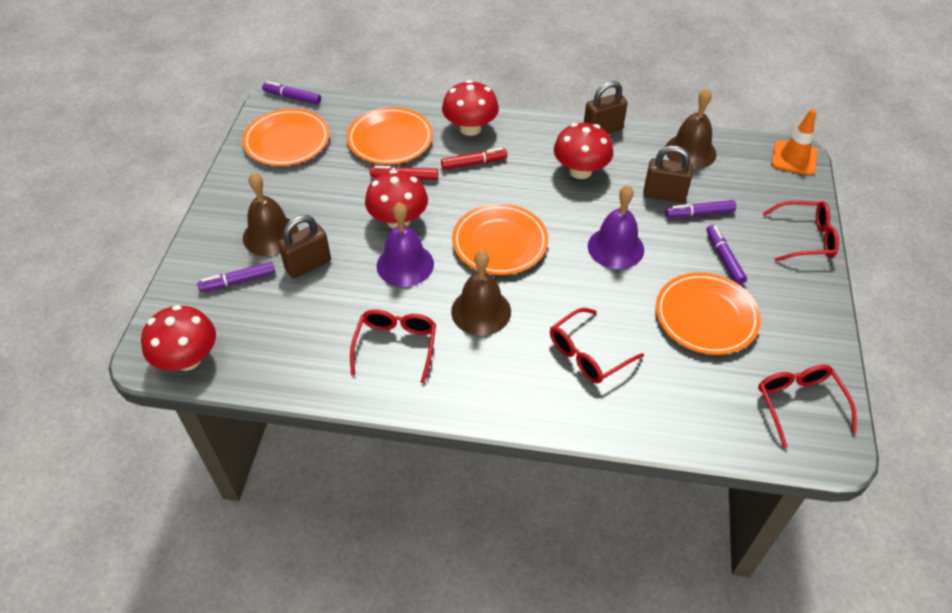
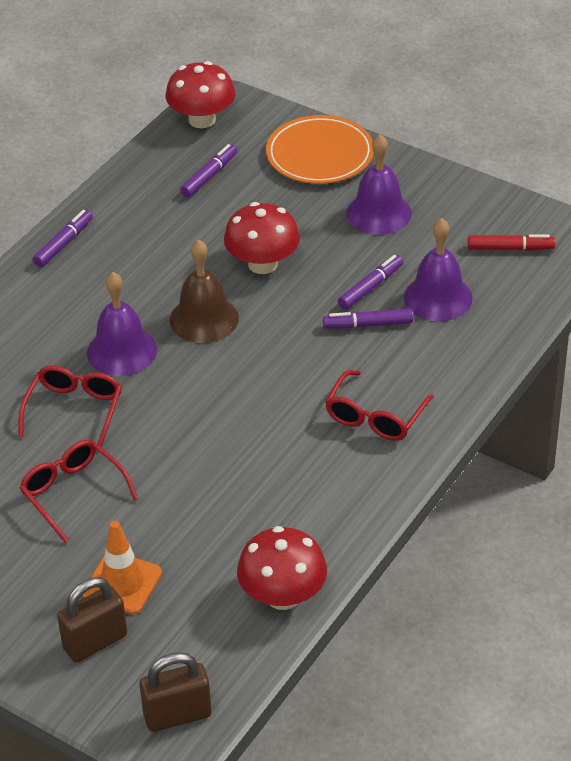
brown bell: 3 -> 1
brown padlock: 3 -> 2
orange plate: 4 -> 1
purple bell: 2 -> 3
red glasses: 4 -> 3
red marker: 2 -> 1
red mushroom: 4 -> 3

